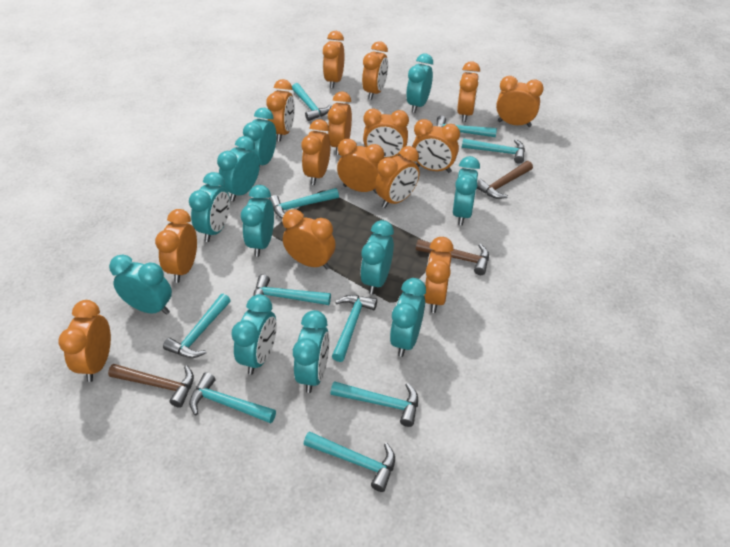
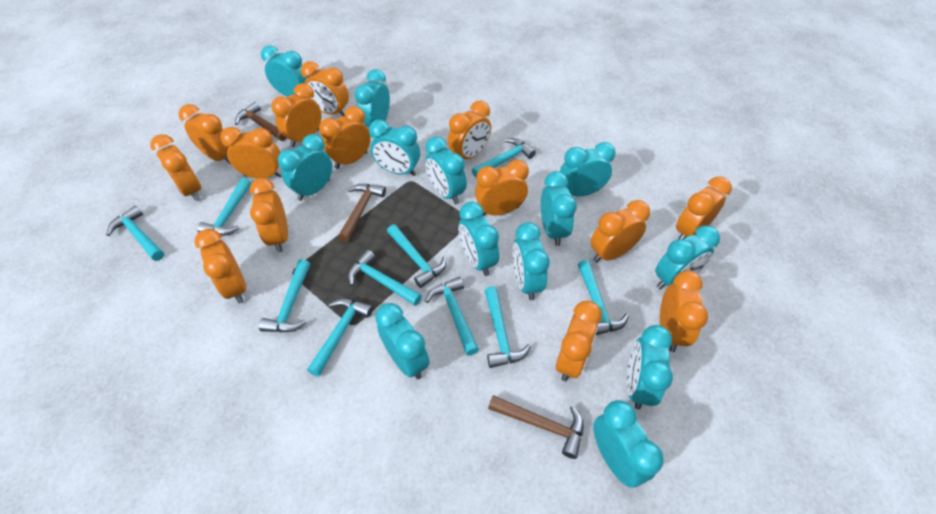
orange clock: 15 -> 14
turquoise clock: 11 -> 13

